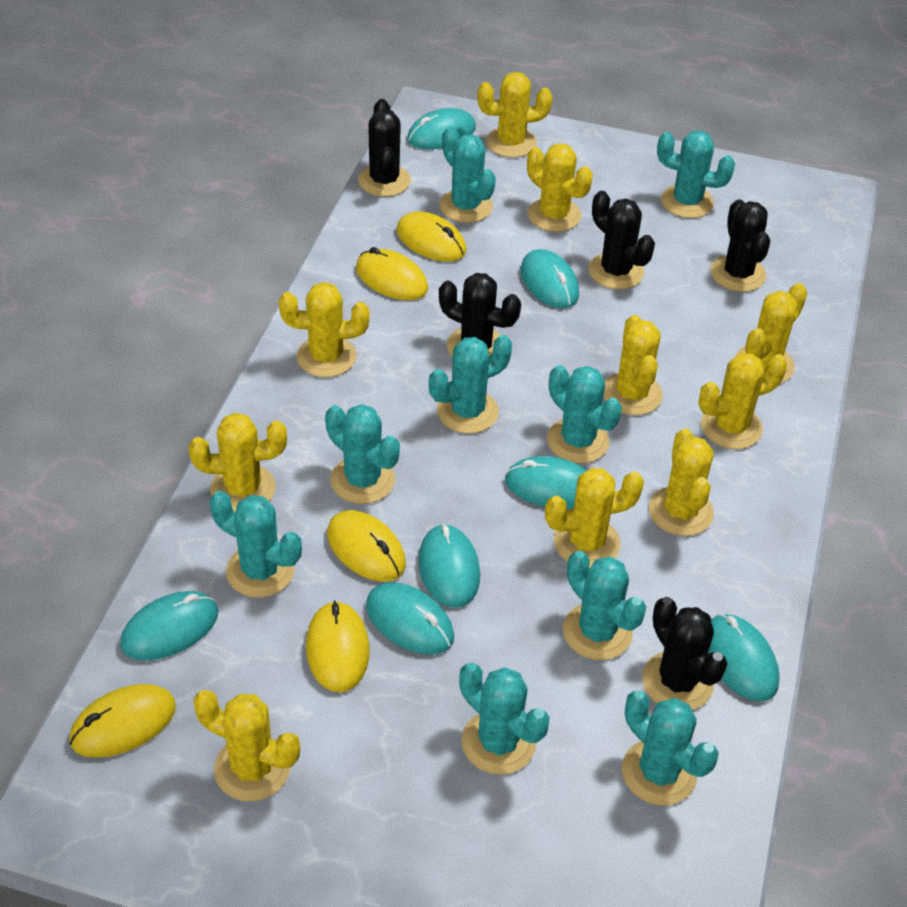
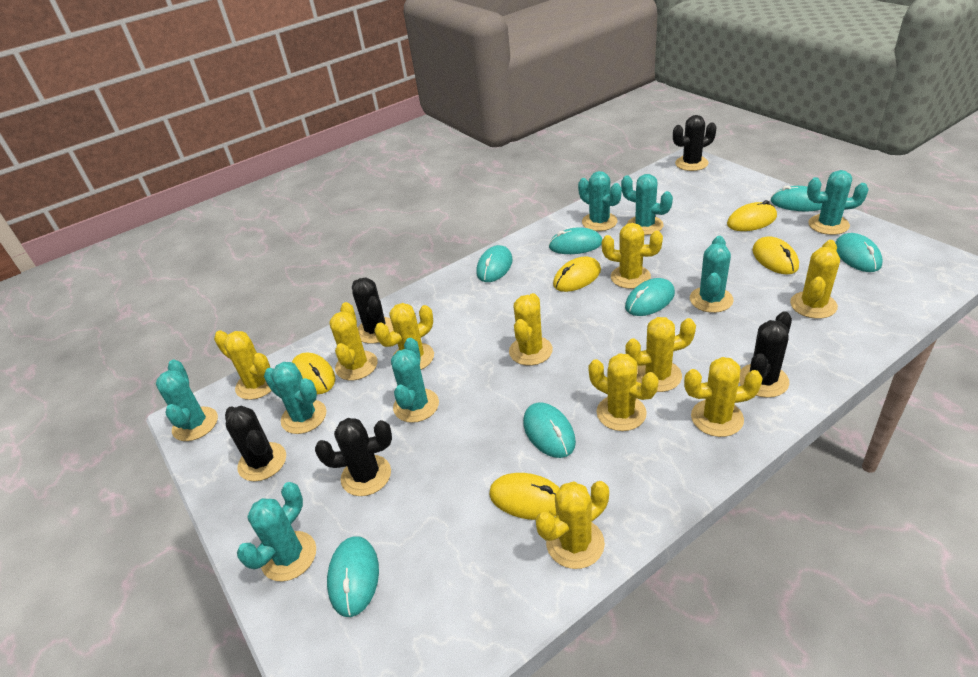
turquoise cactus: 9 -> 8

